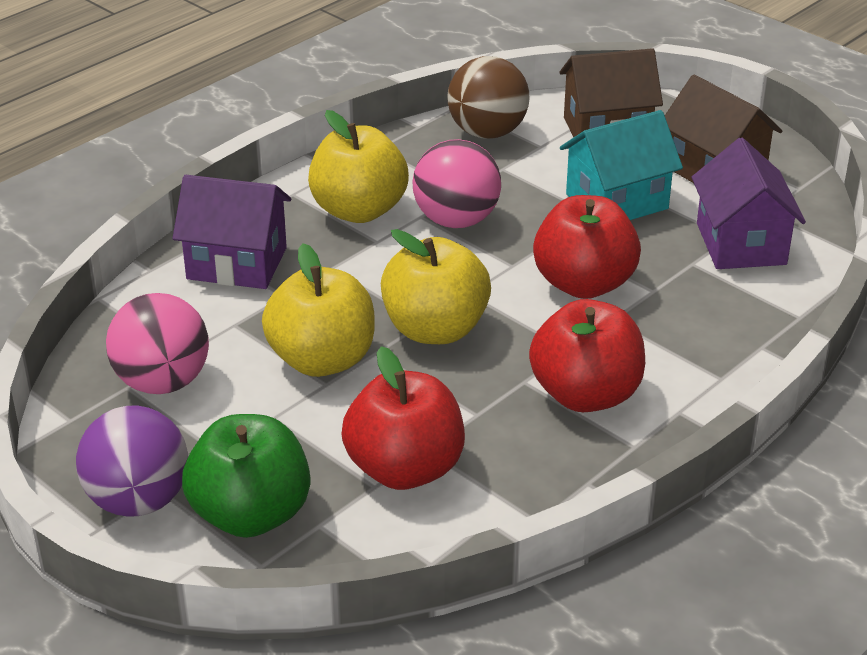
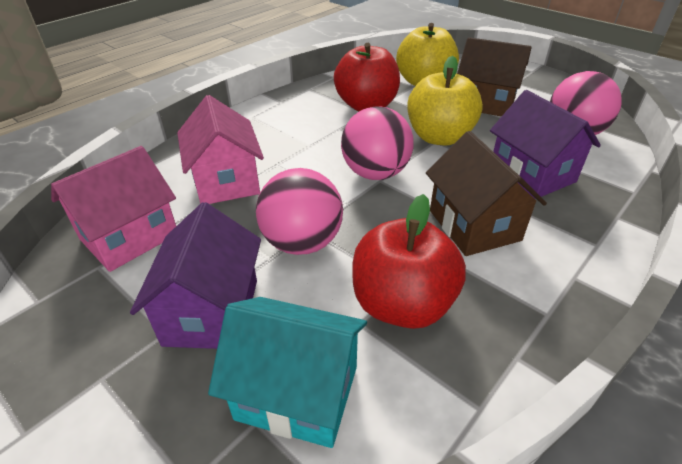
brown ball: 1 -> 0
green apple: 1 -> 0
pink ball: 2 -> 3
pink house: 0 -> 2
purple ball: 1 -> 0
red apple: 3 -> 2
yellow apple: 3 -> 2

